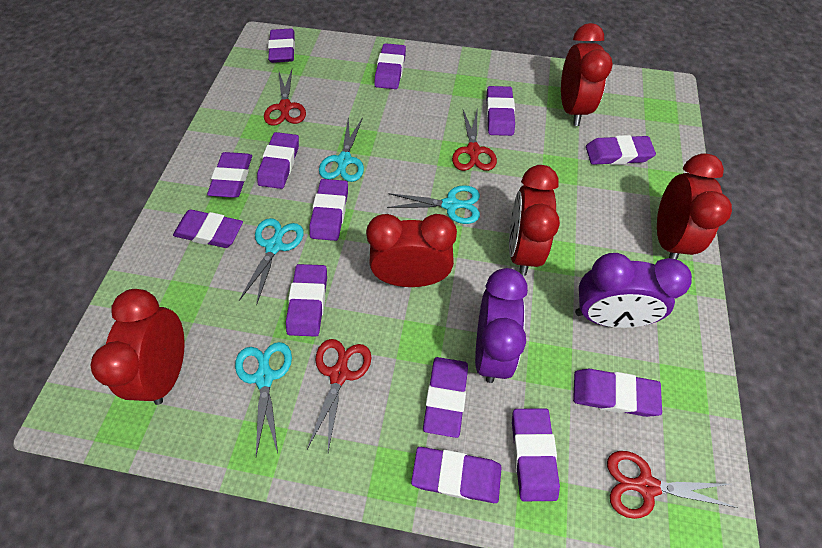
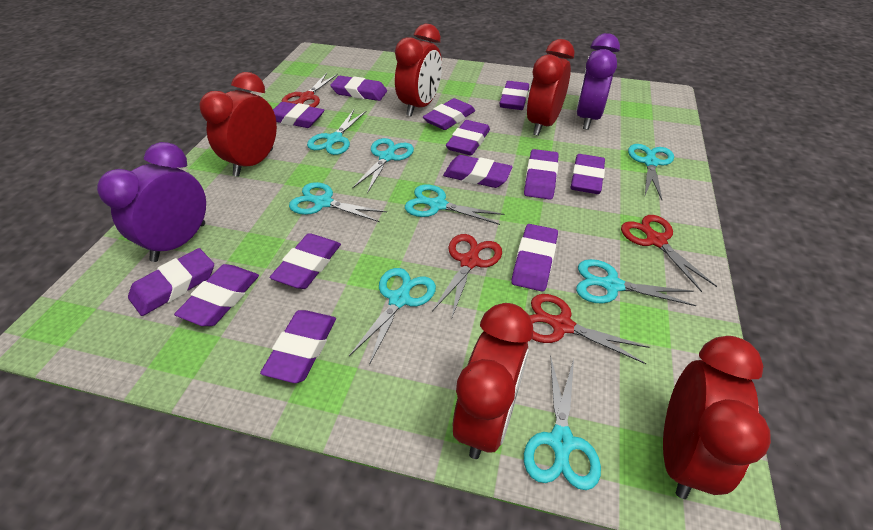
turquoise scissors: 4 -> 8

